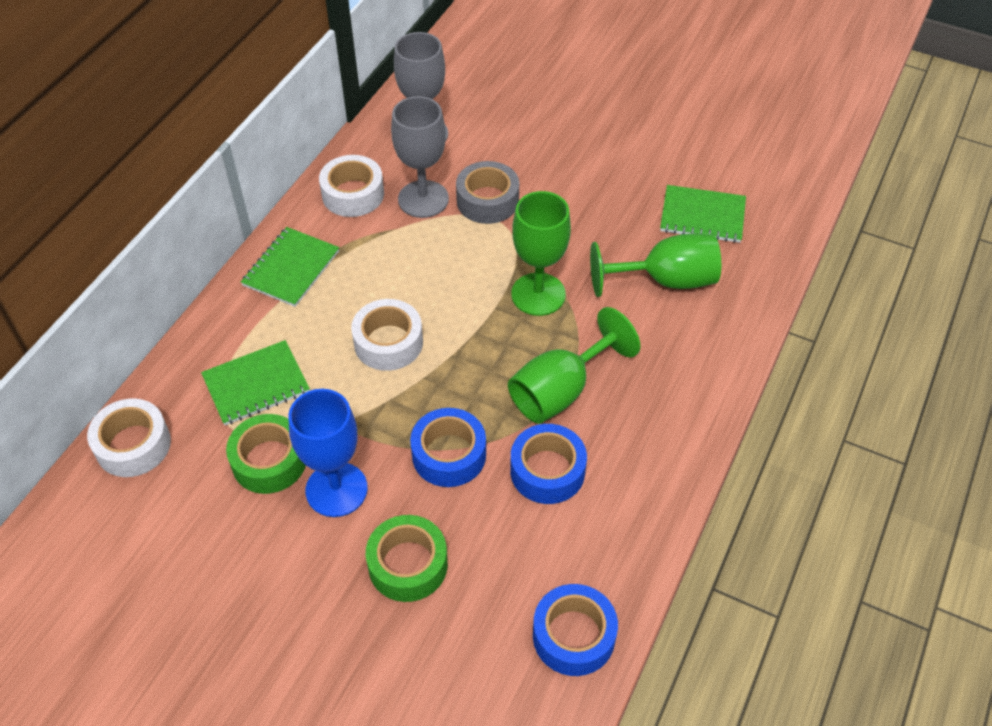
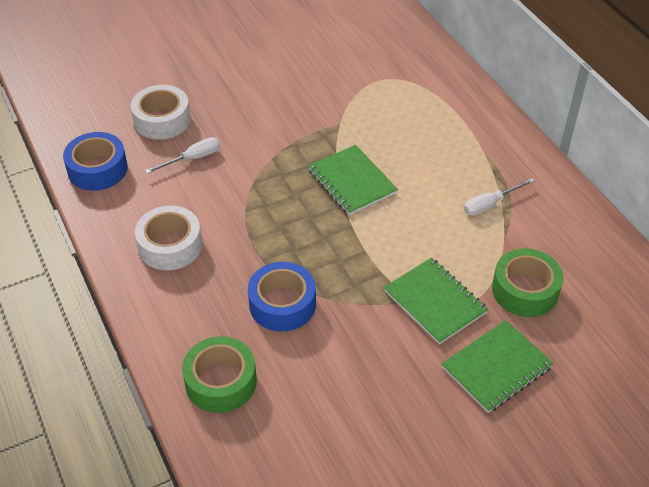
blue goblet: 1 -> 0
blue tape: 3 -> 2
green goblet: 3 -> 0
grey goblet: 2 -> 0
grey tape: 1 -> 0
white screwdriver: 0 -> 2
white tape: 3 -> 2

